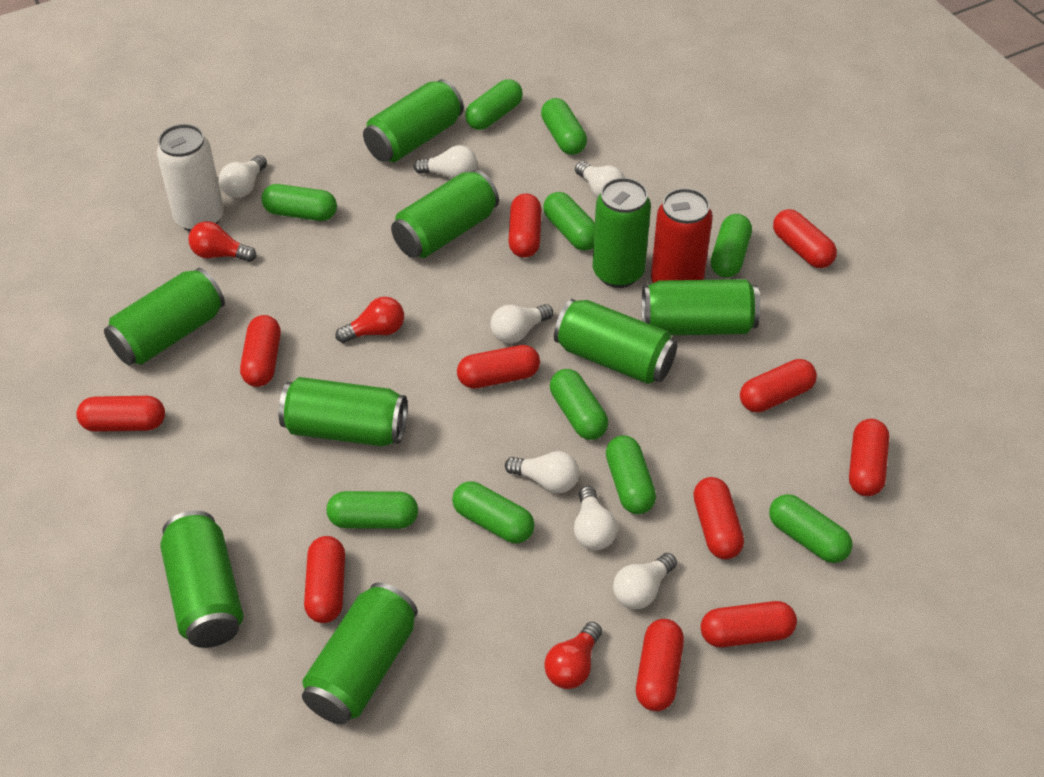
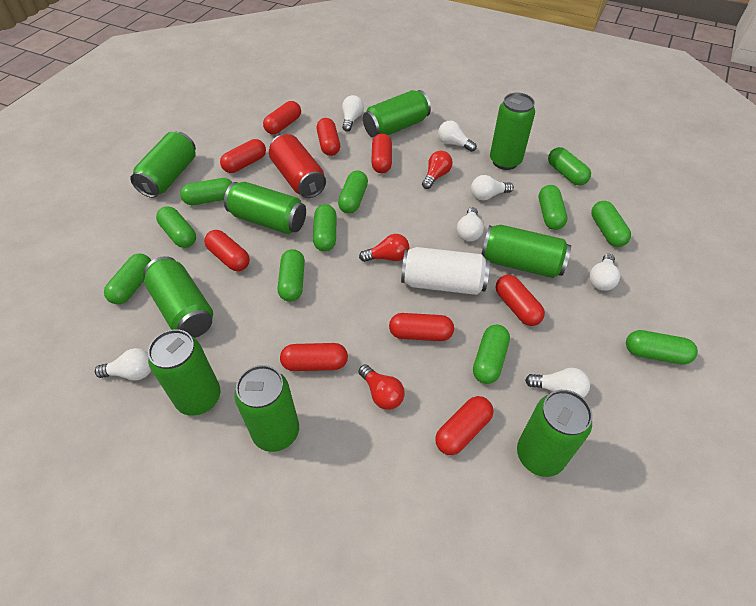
green capsule: 10 -> 11
red capsule: 11 -> 9

